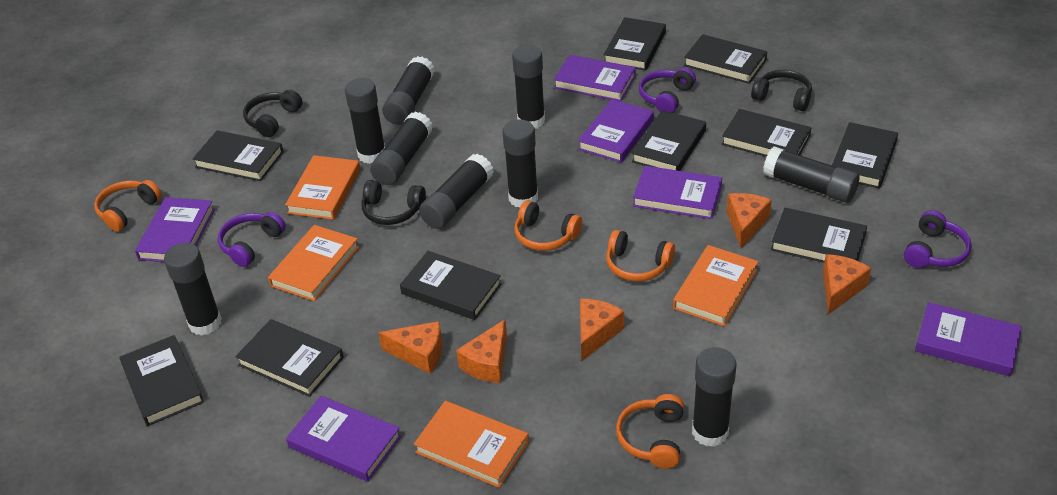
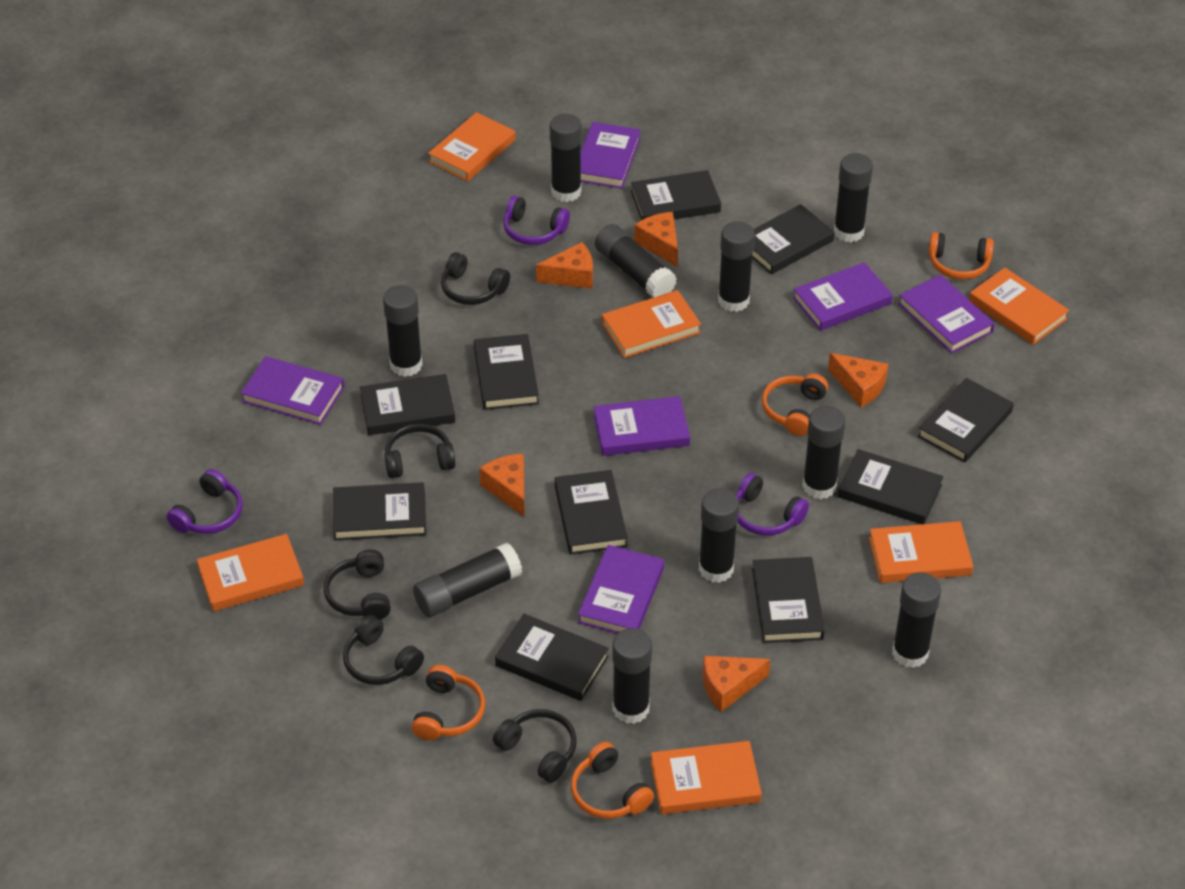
black glue stick: 9 -> 10
black headphones: 3 -> 5
orange book: 4 -> 6

